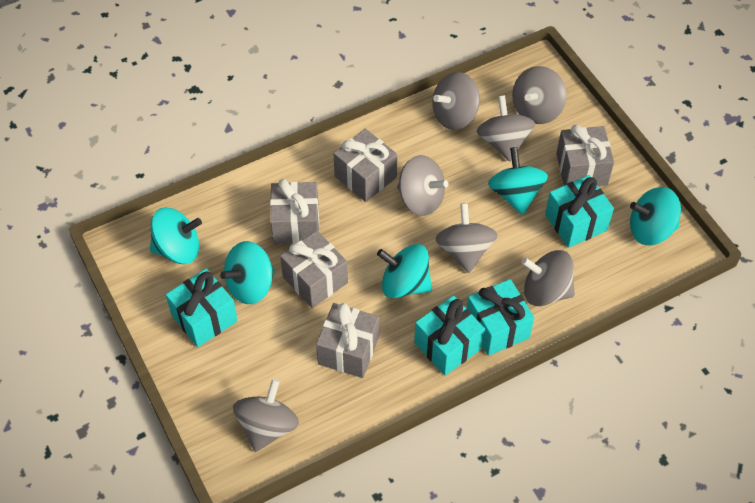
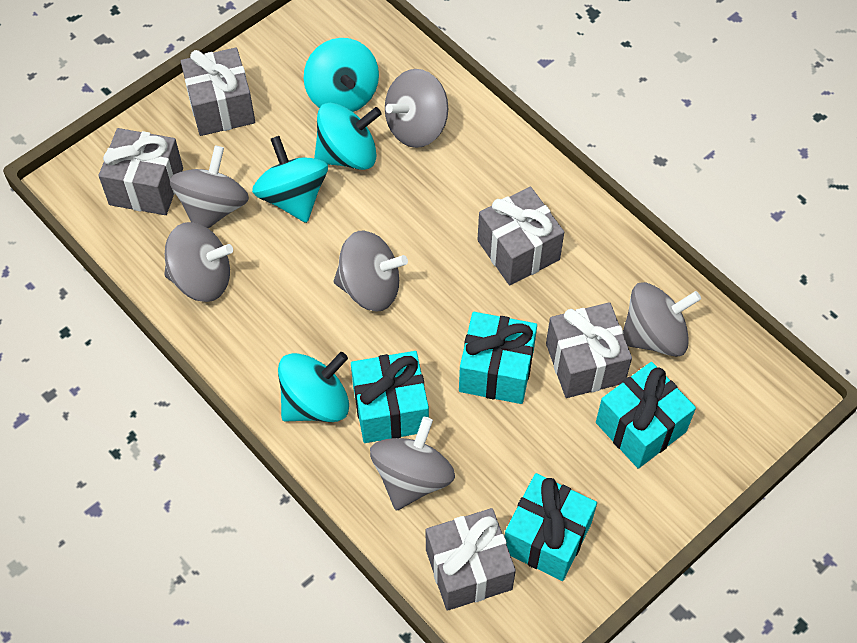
grey spinning top: 7 -> 6
turquoise spinning top: 5 -> 4

